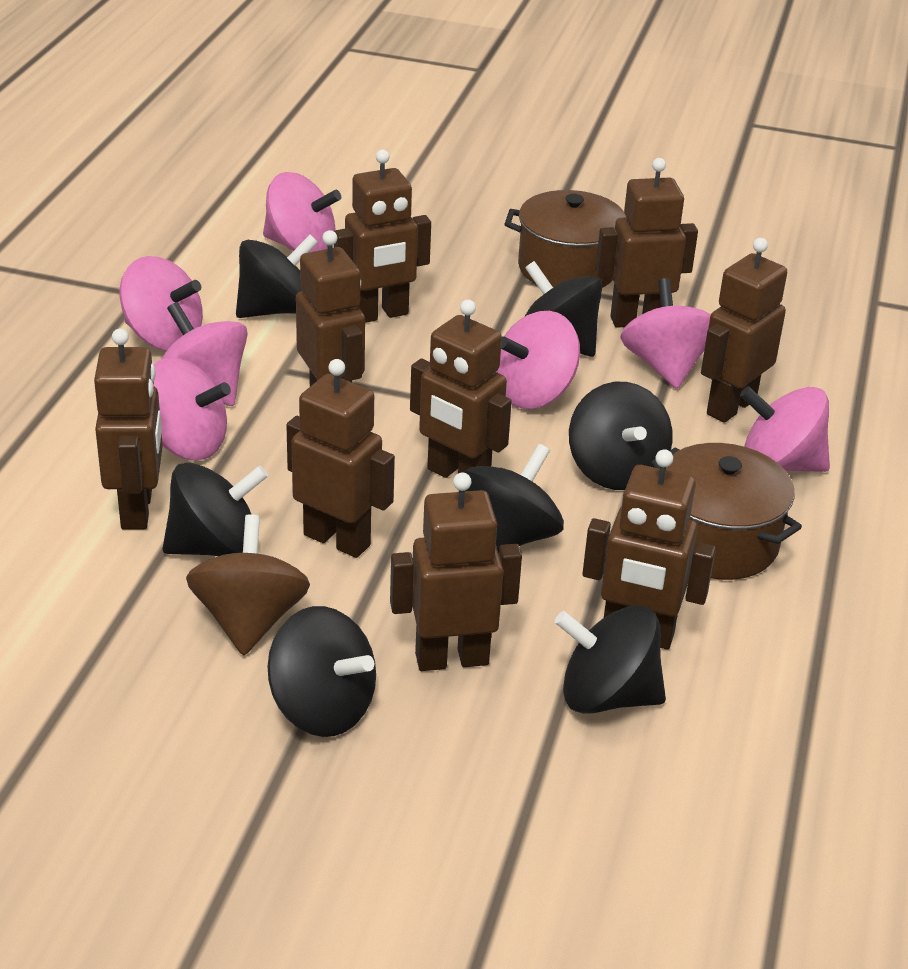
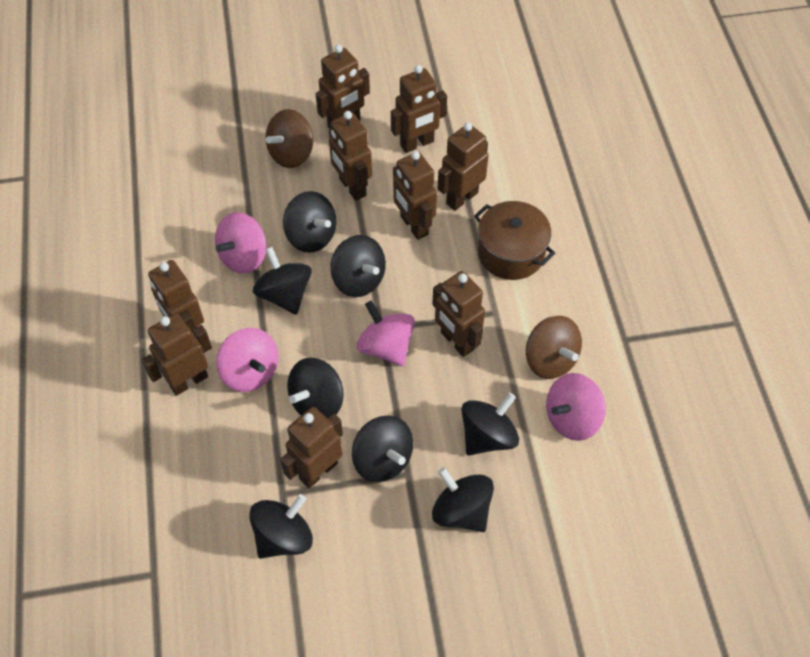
black spinning top: 7 -> 8
brown pot: 2 -> 1
brown spinning top: 1 -> 2
pink spinning top: 7 -> 4

